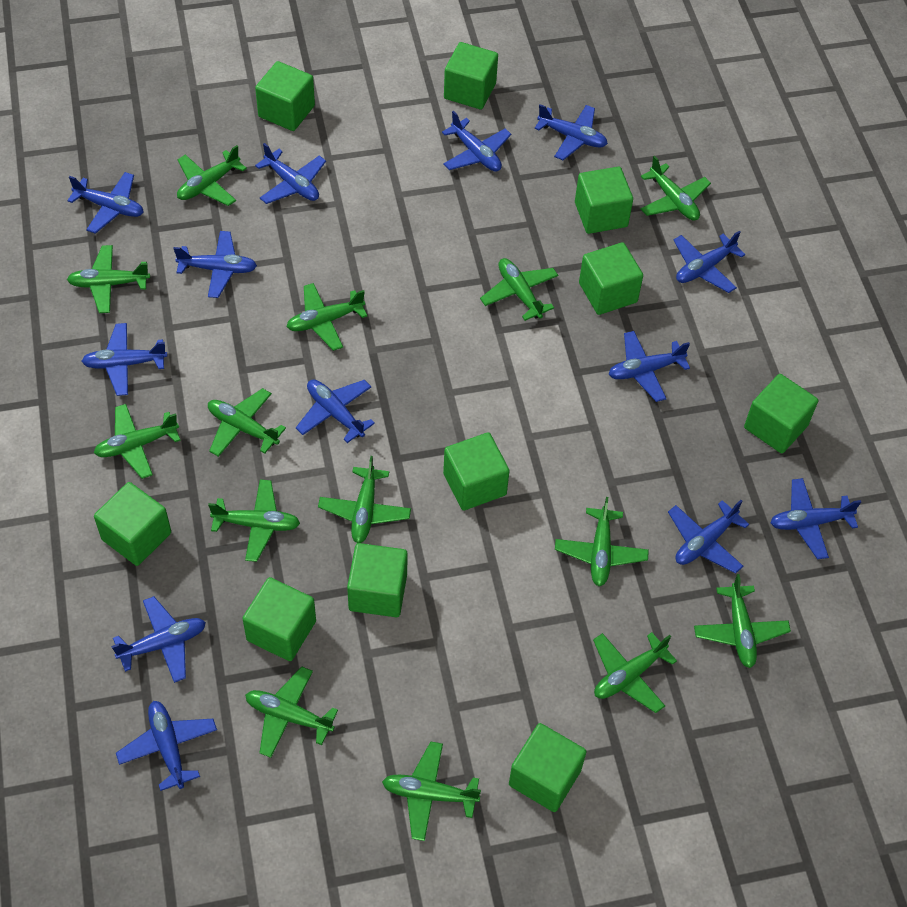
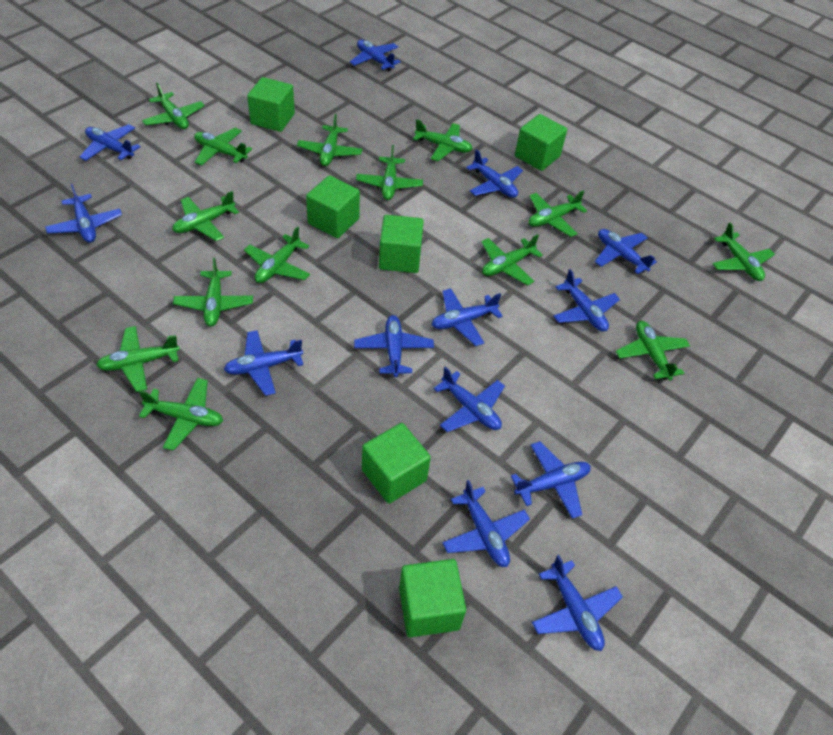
green cube: 10 -> 6

